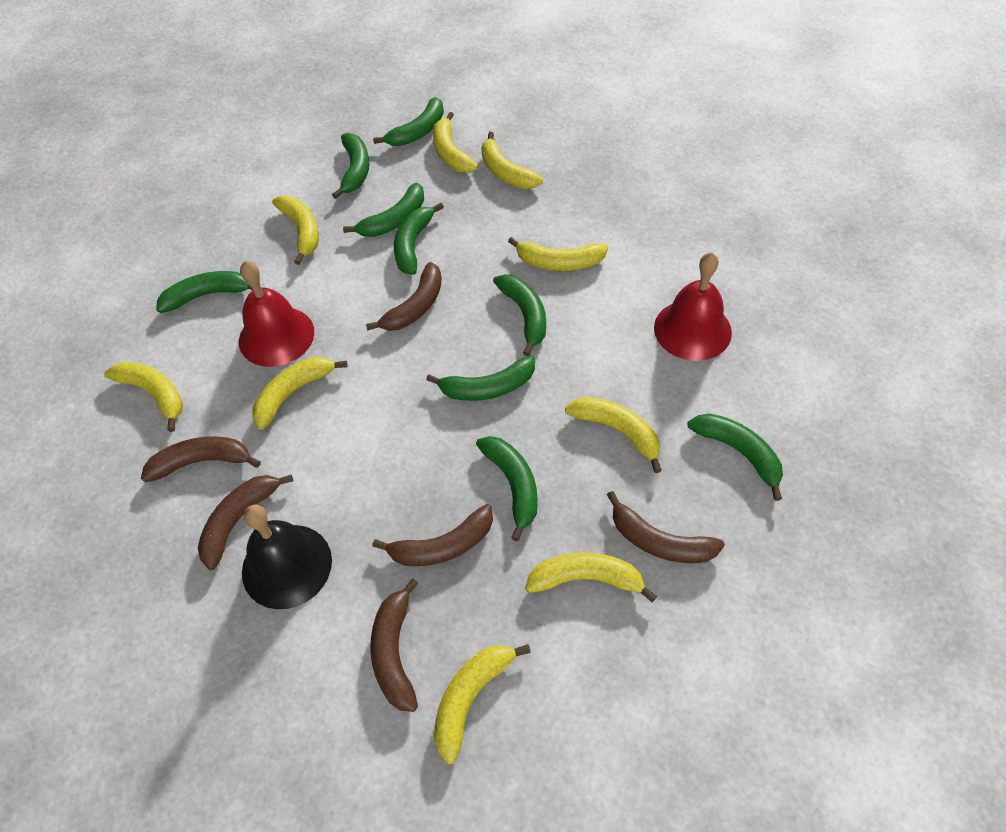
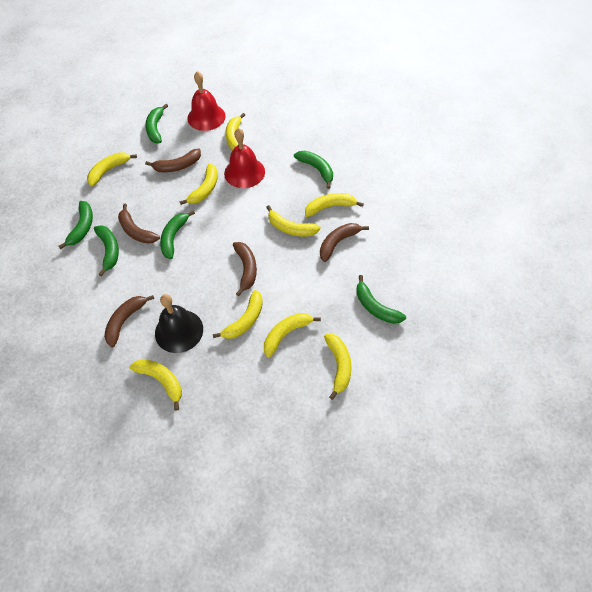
brown banana: 6 -> 5
green banana: 9 -> 6

